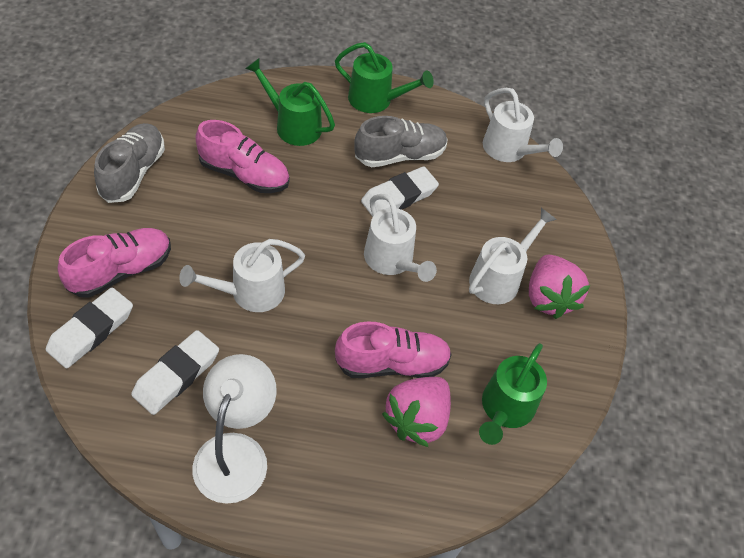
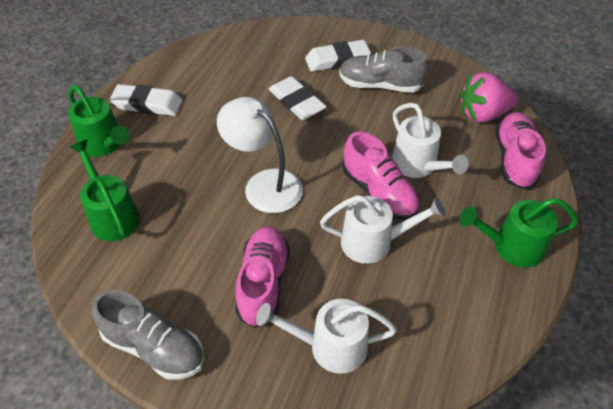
pink strawberry: 2 -> 1
white watering can: 4 -> 3

